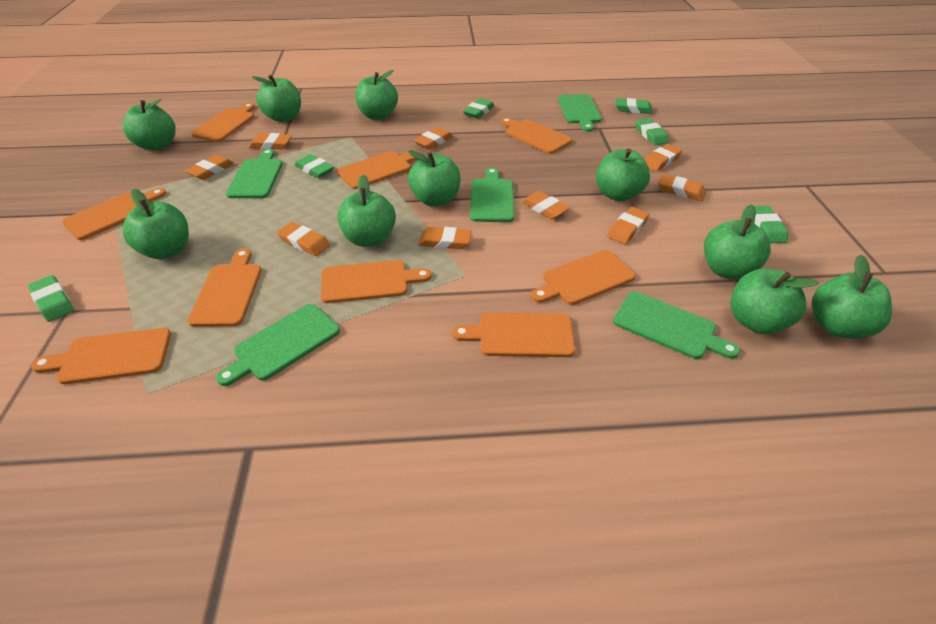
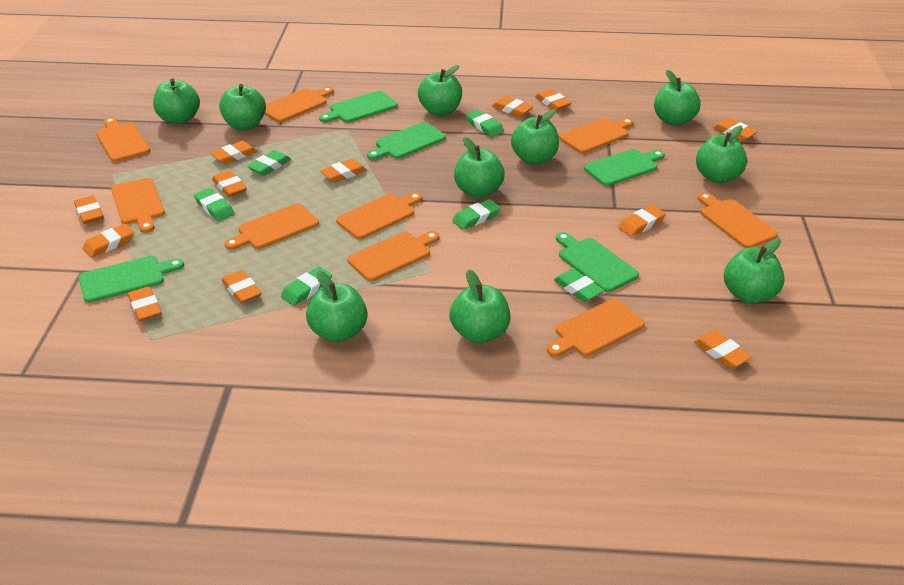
orange eraser: 9 -> 12

